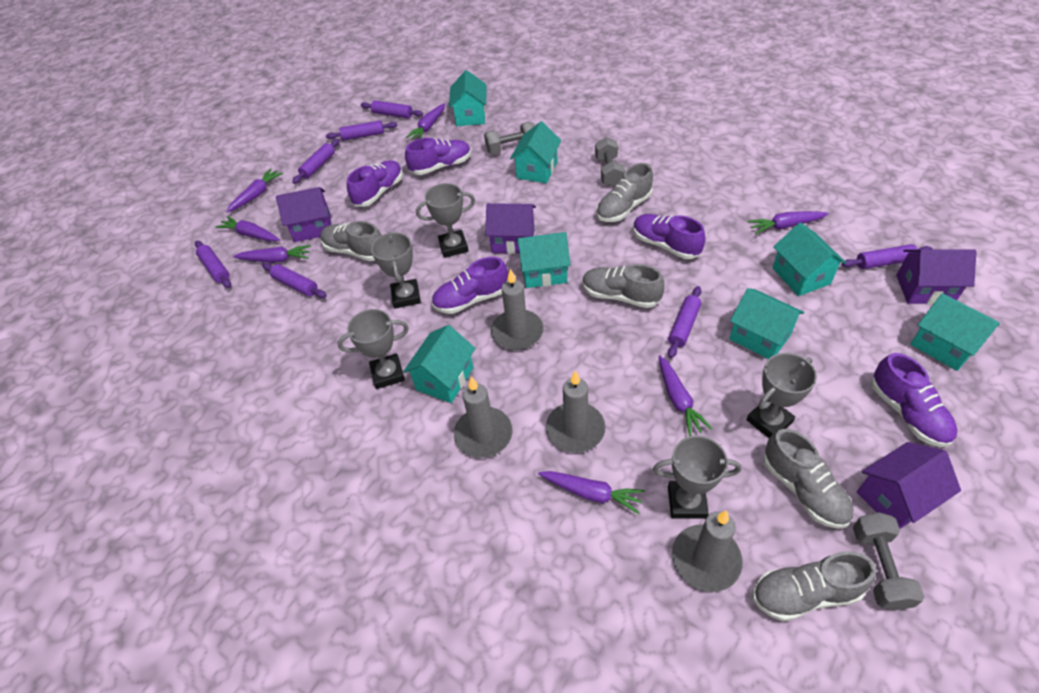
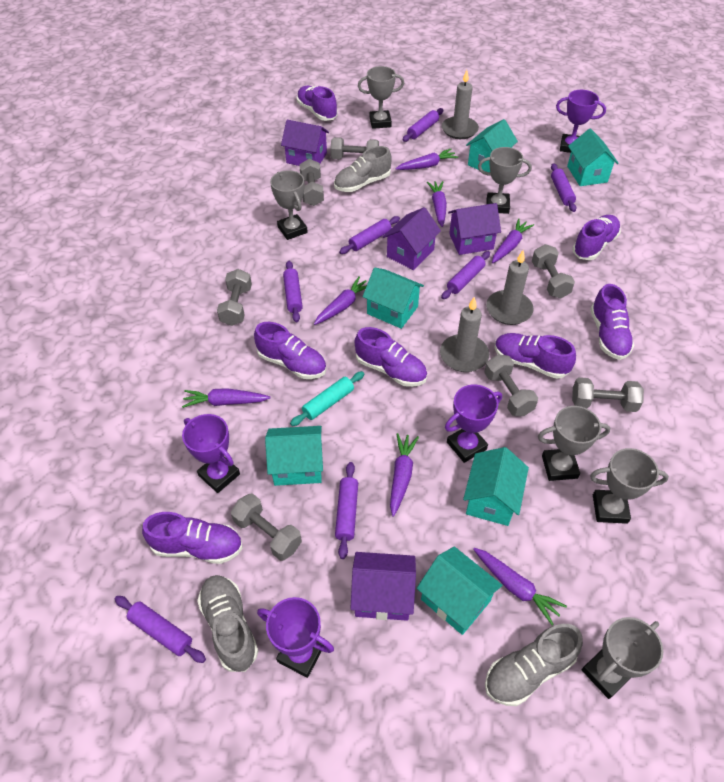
grey candle: 4 -> 3
grey dumbbell: 3 -> 7
grey shoe: 5 -> 3
grey trophy: 5 -> 6
purple shoe: 5 -> 7
purple trophy: 0 -> 4
turquoise house: 7 -> 6
turquoise rolling pin: 0 -> 1

